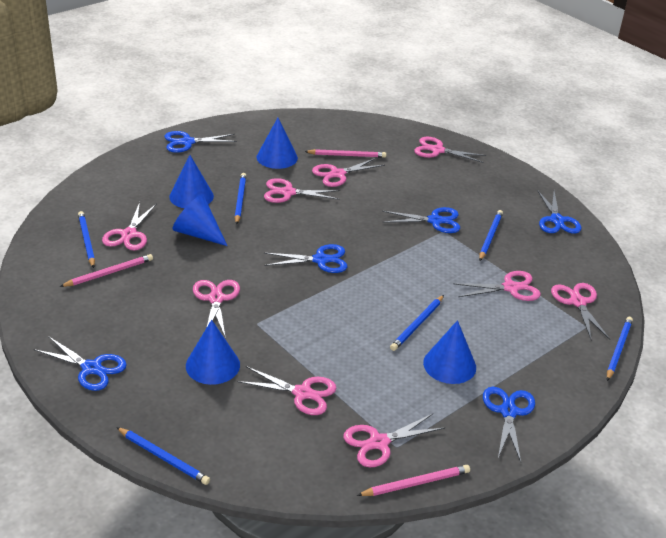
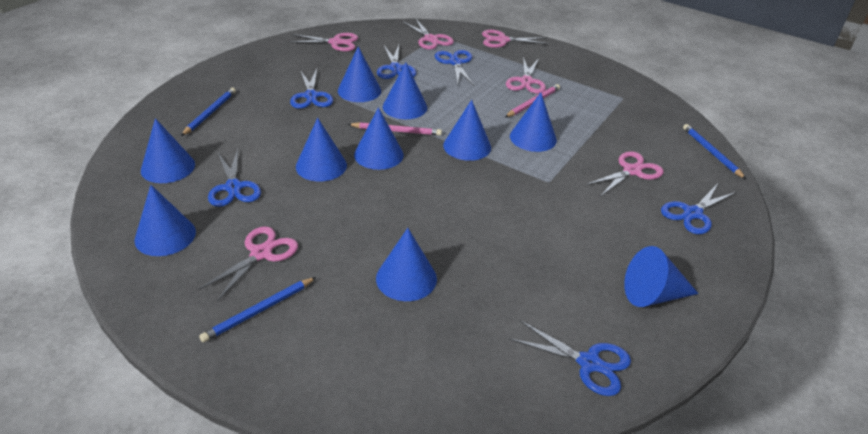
blue cone: 5 -> 10
blue pencil: 6 -> 3
pink pencil: 3 -> 2
pink scissors: 9 -> 6

